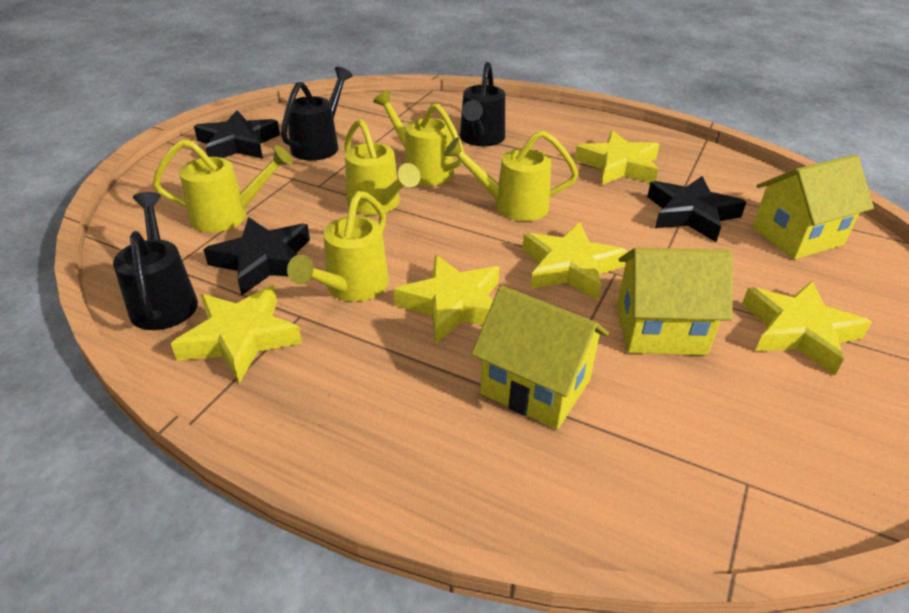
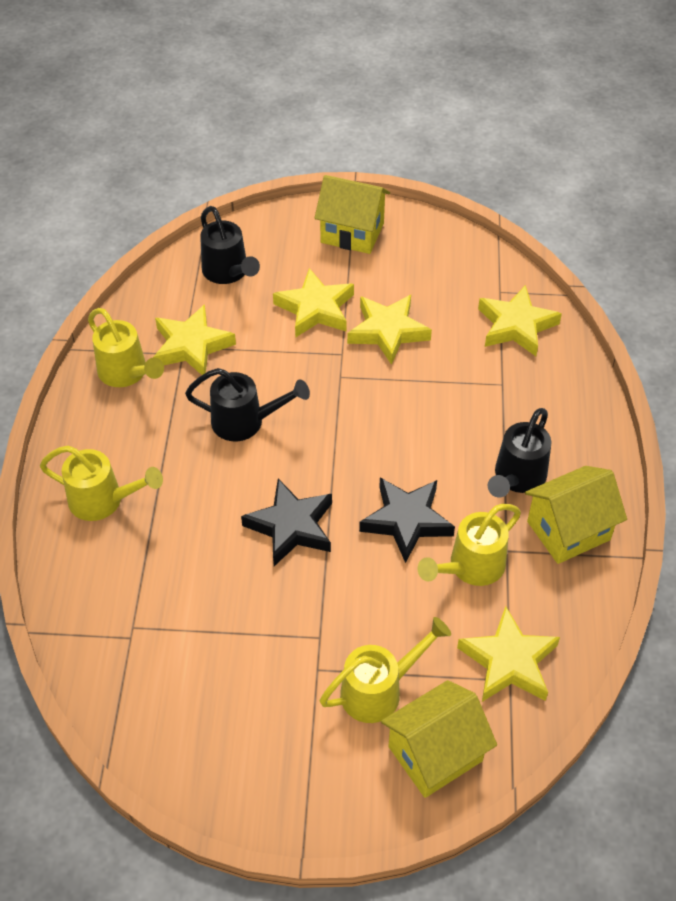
black star: 3 -> 2
yellow watering can: 5 -> 4

